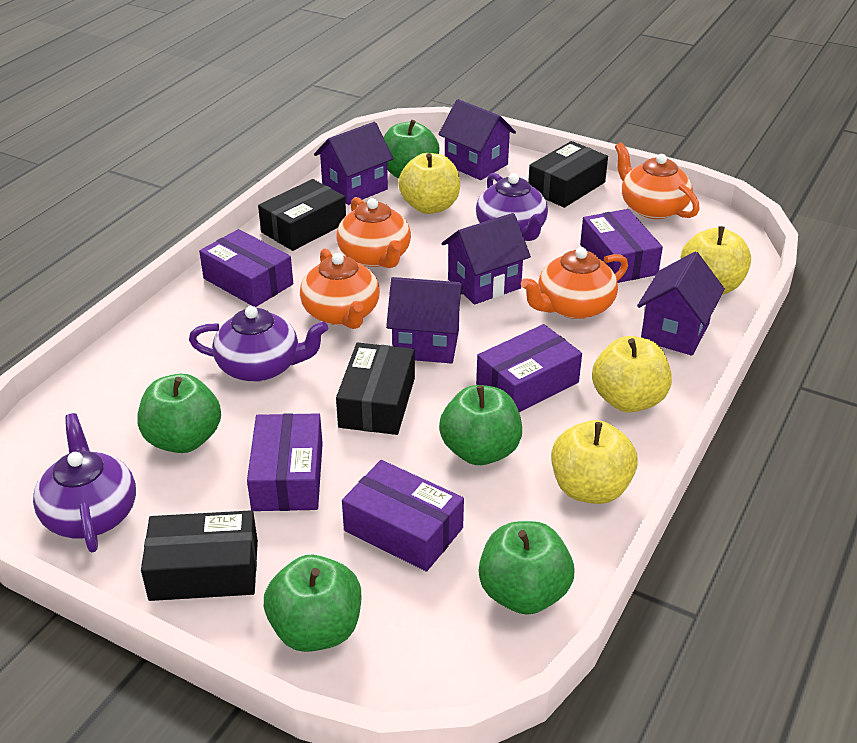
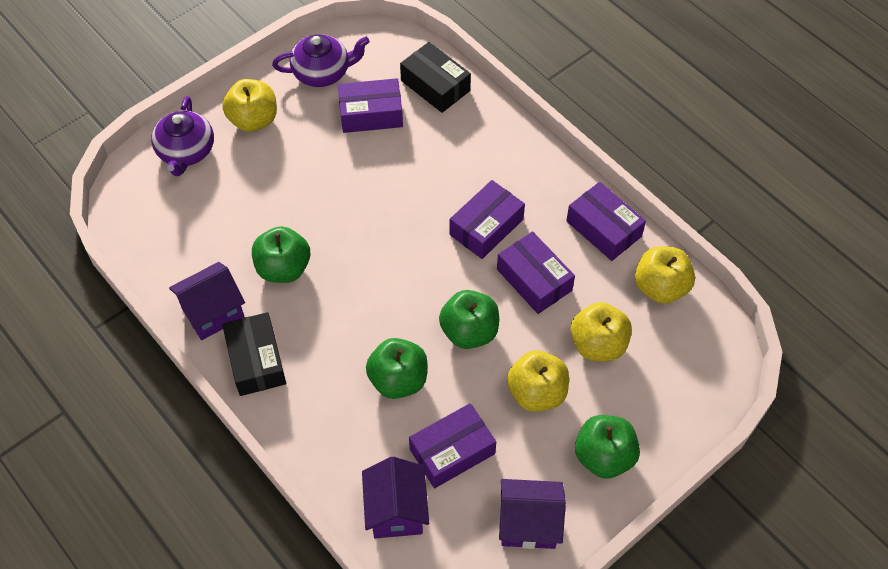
black box: 4 -> 2
green apple: 5 -> 4
orange teapot: 4 -> 0
purple house: 5 -> 3
purple teapot: 3 -> 2

